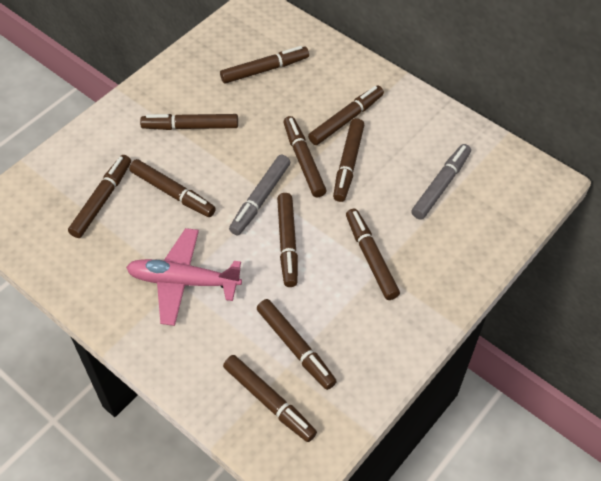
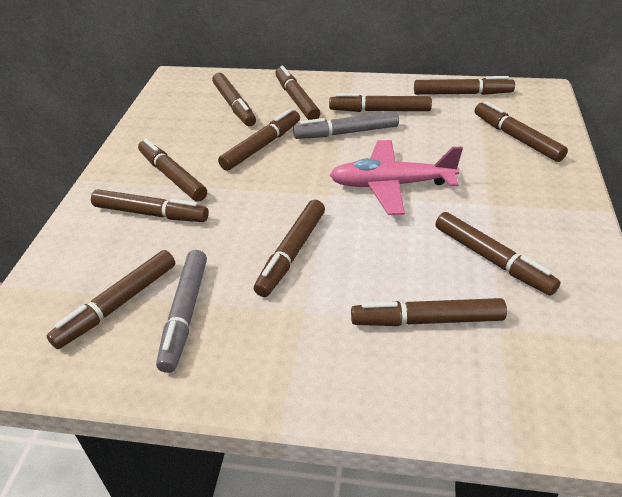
brown marker: 11 -> 12

